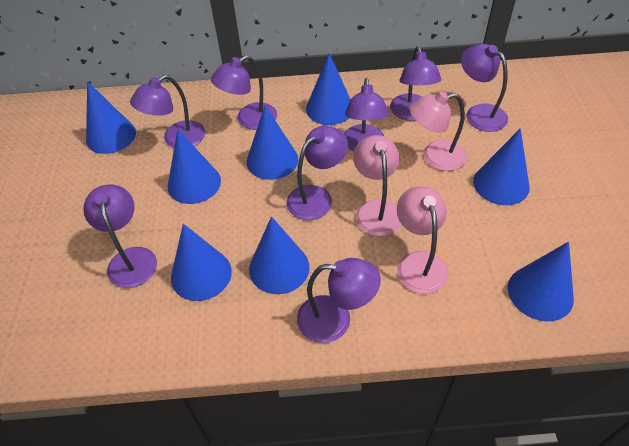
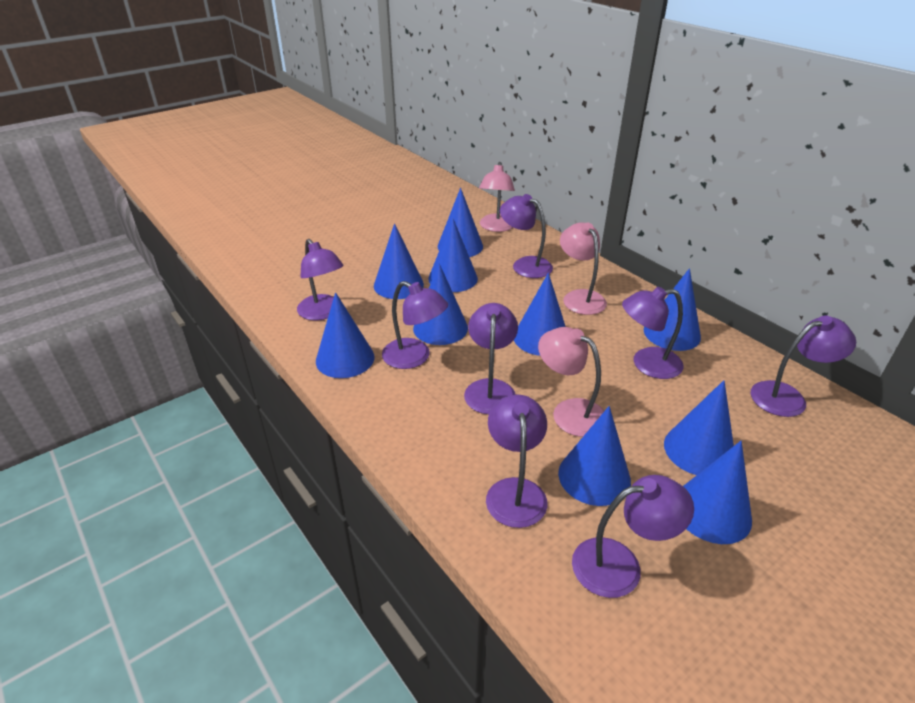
blue cone: 8 -> 10

